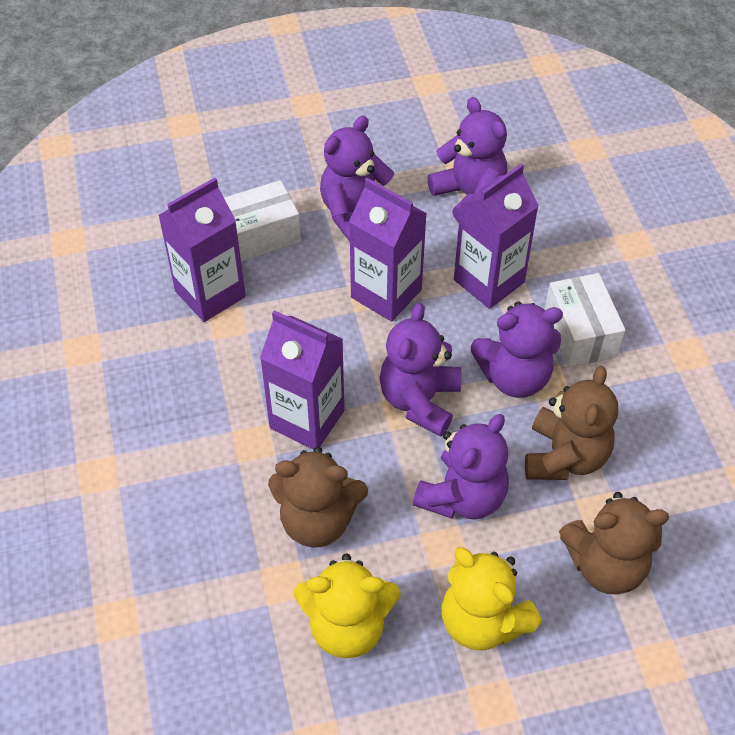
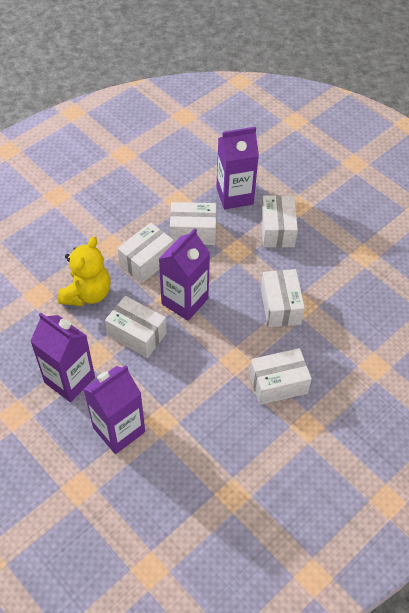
brown teddy bear: 3 -> 0
purple teddy bear: 5 -> 0
white box: 2 -> 6
yellow teddy bear: 2 -> 1

